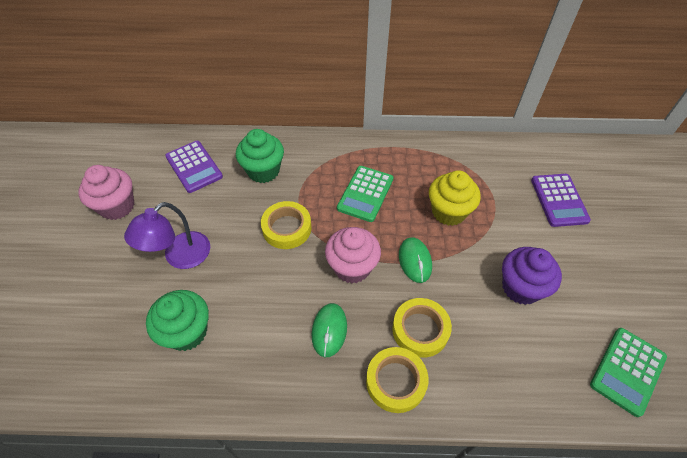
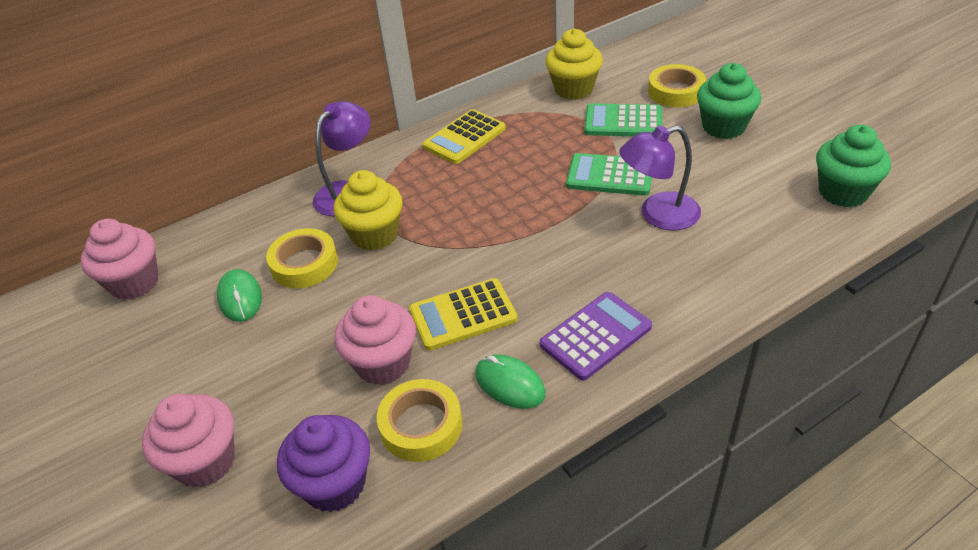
pink cupcake: 2 -> 3
purple calculator: 2 -> 1
purple lamp: 1 -> 2
yellow calculator: 0 -> 2
yellow cupcake: 1 -> 2

